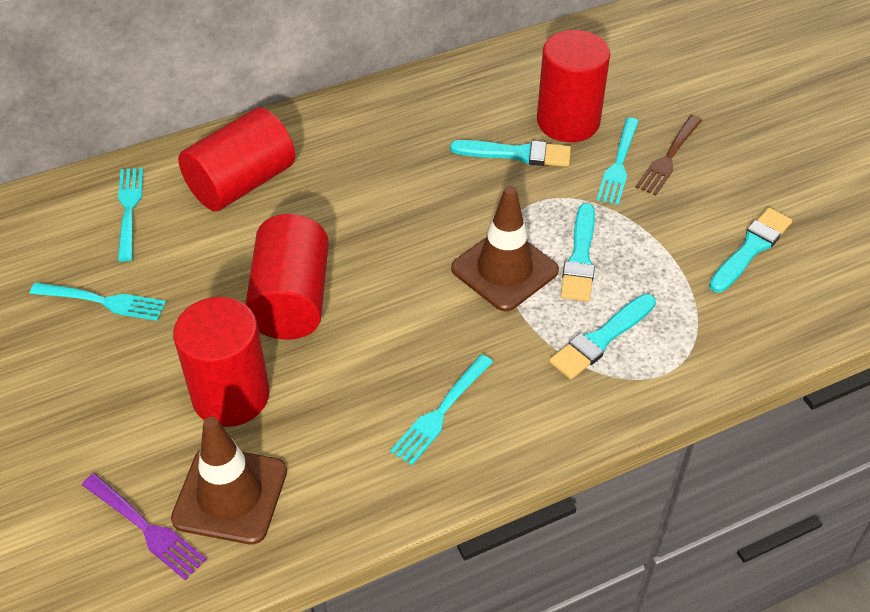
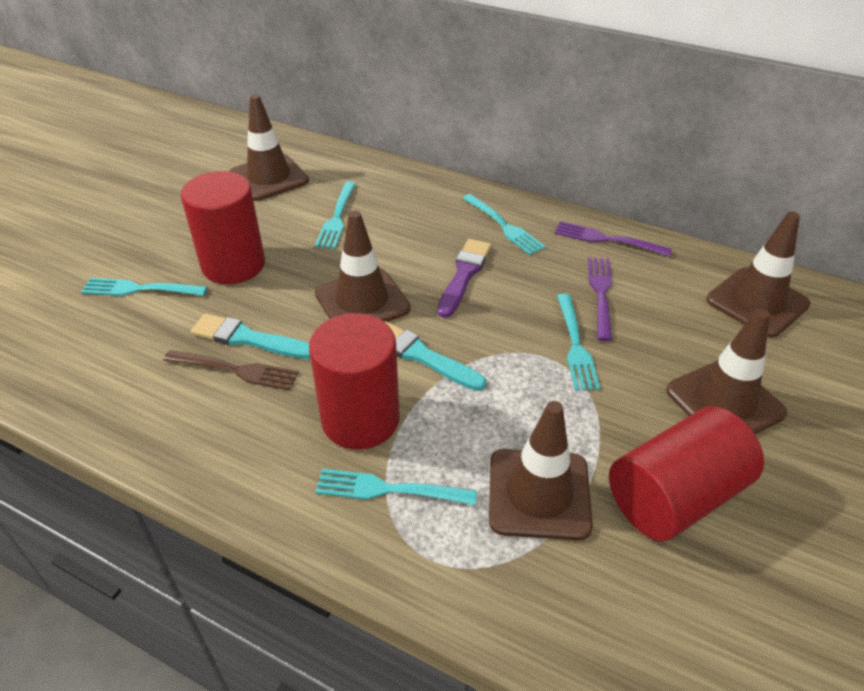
brown traffic cone: 2 -> 5
purple brush: 0 -> 1
purple fork: 1 -> 2
red cylinder: 4 -> 3
turquoise brush: 4 -> 2
turquoise fork: 4 -> 5

